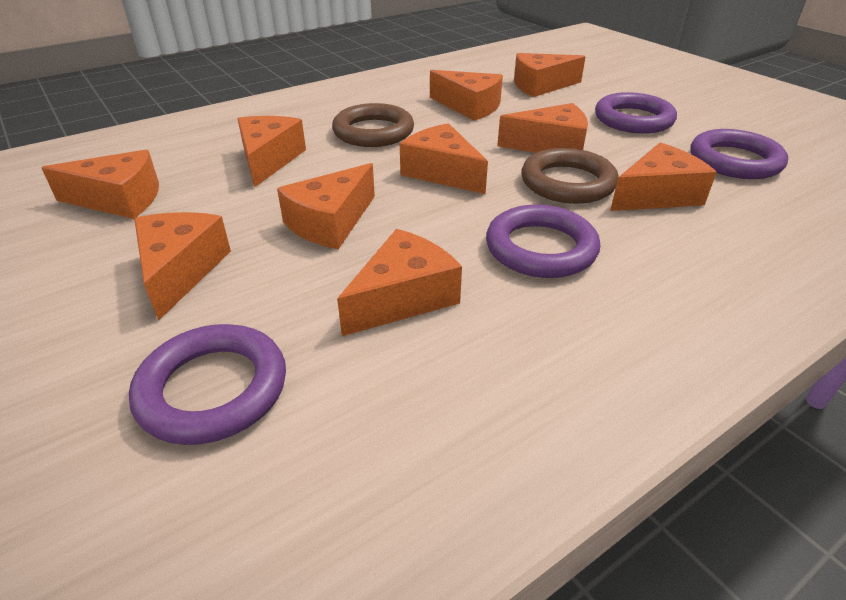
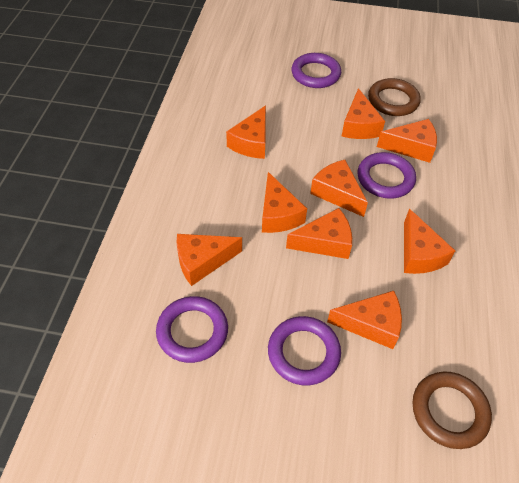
orange cheese: 10 -> 9

